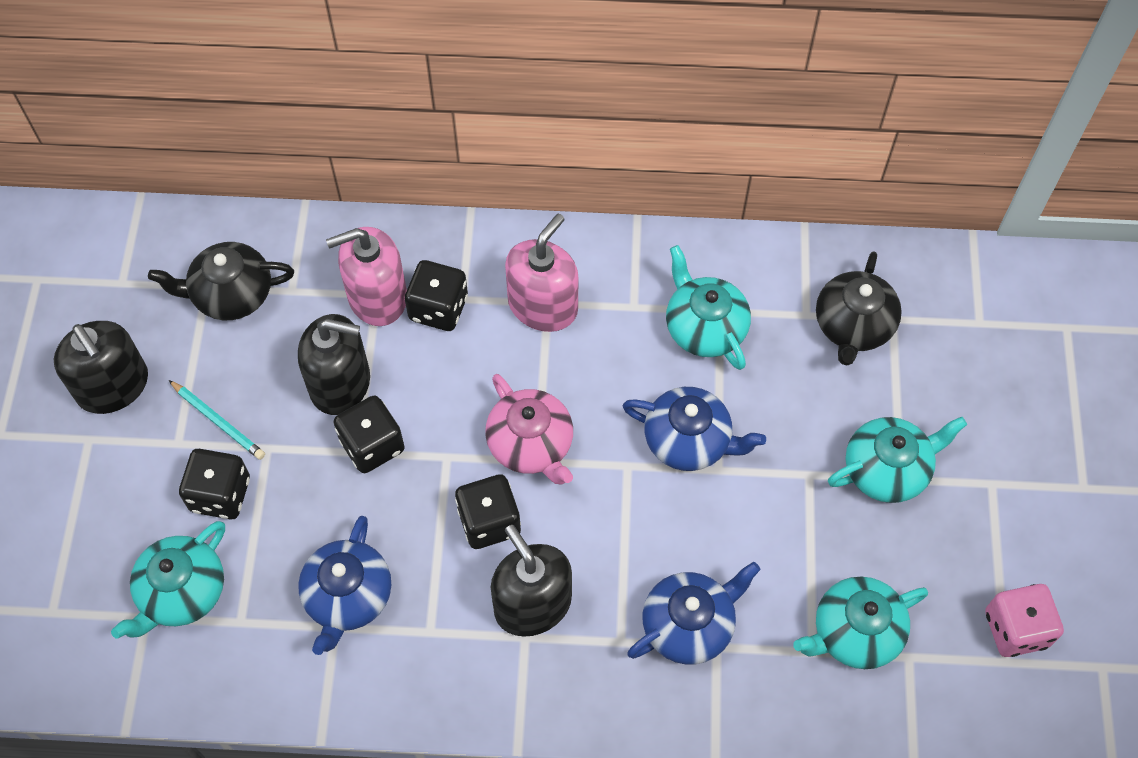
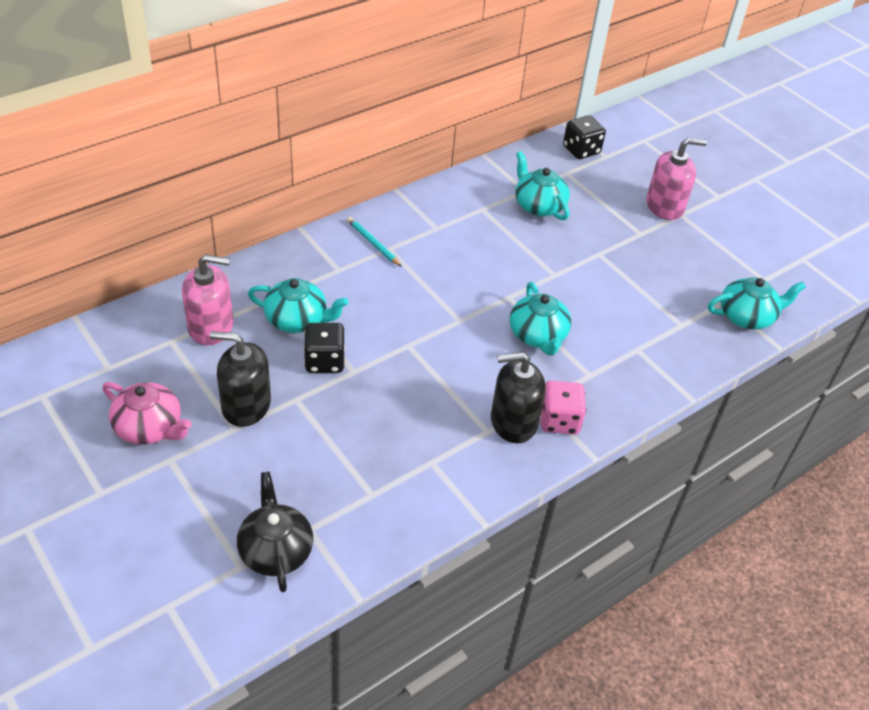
black dice: 4 -> 2
black soap dispenser: 3 -> 2
black teapot: 2 -> 1
blue teapot: 3 -> 0

